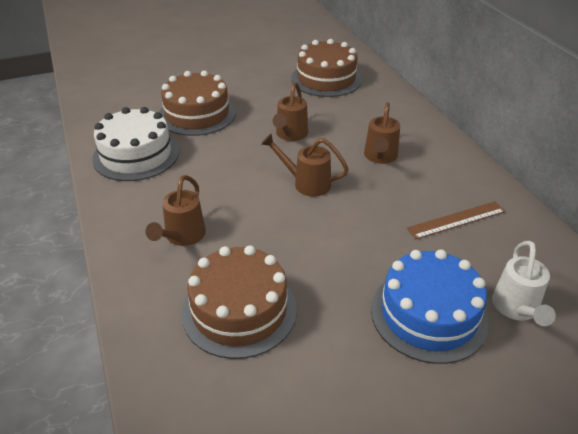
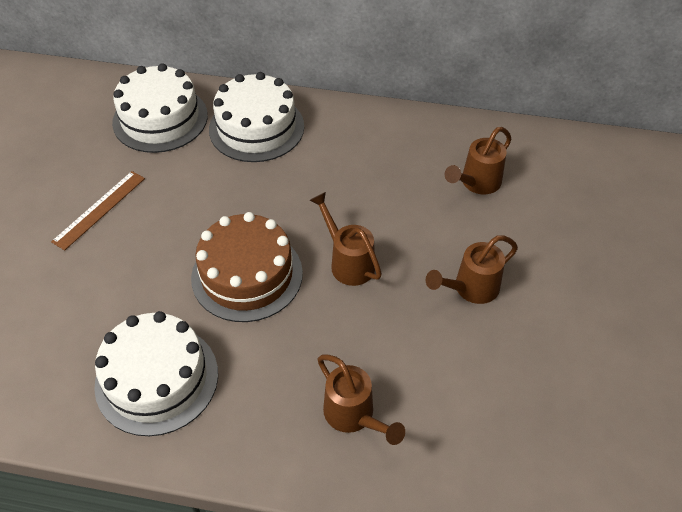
blue cake: 1 -> 0
brown cake: 3 -> 1
white cake: 1 -> 3
white watering can: 1 -> 0

